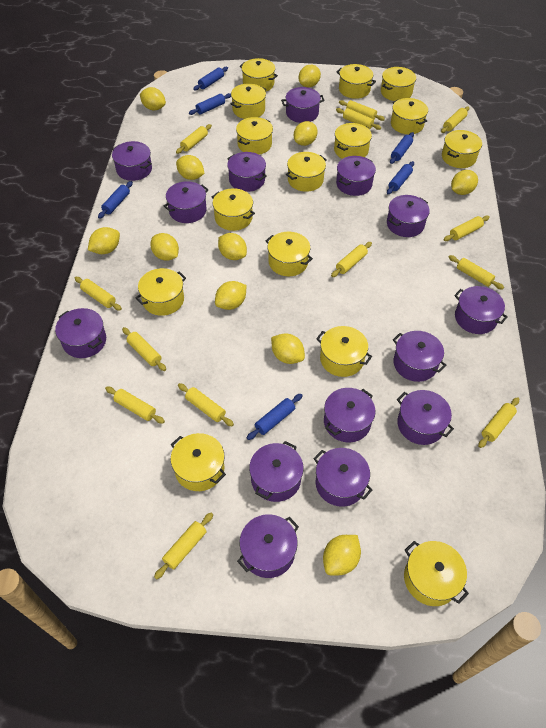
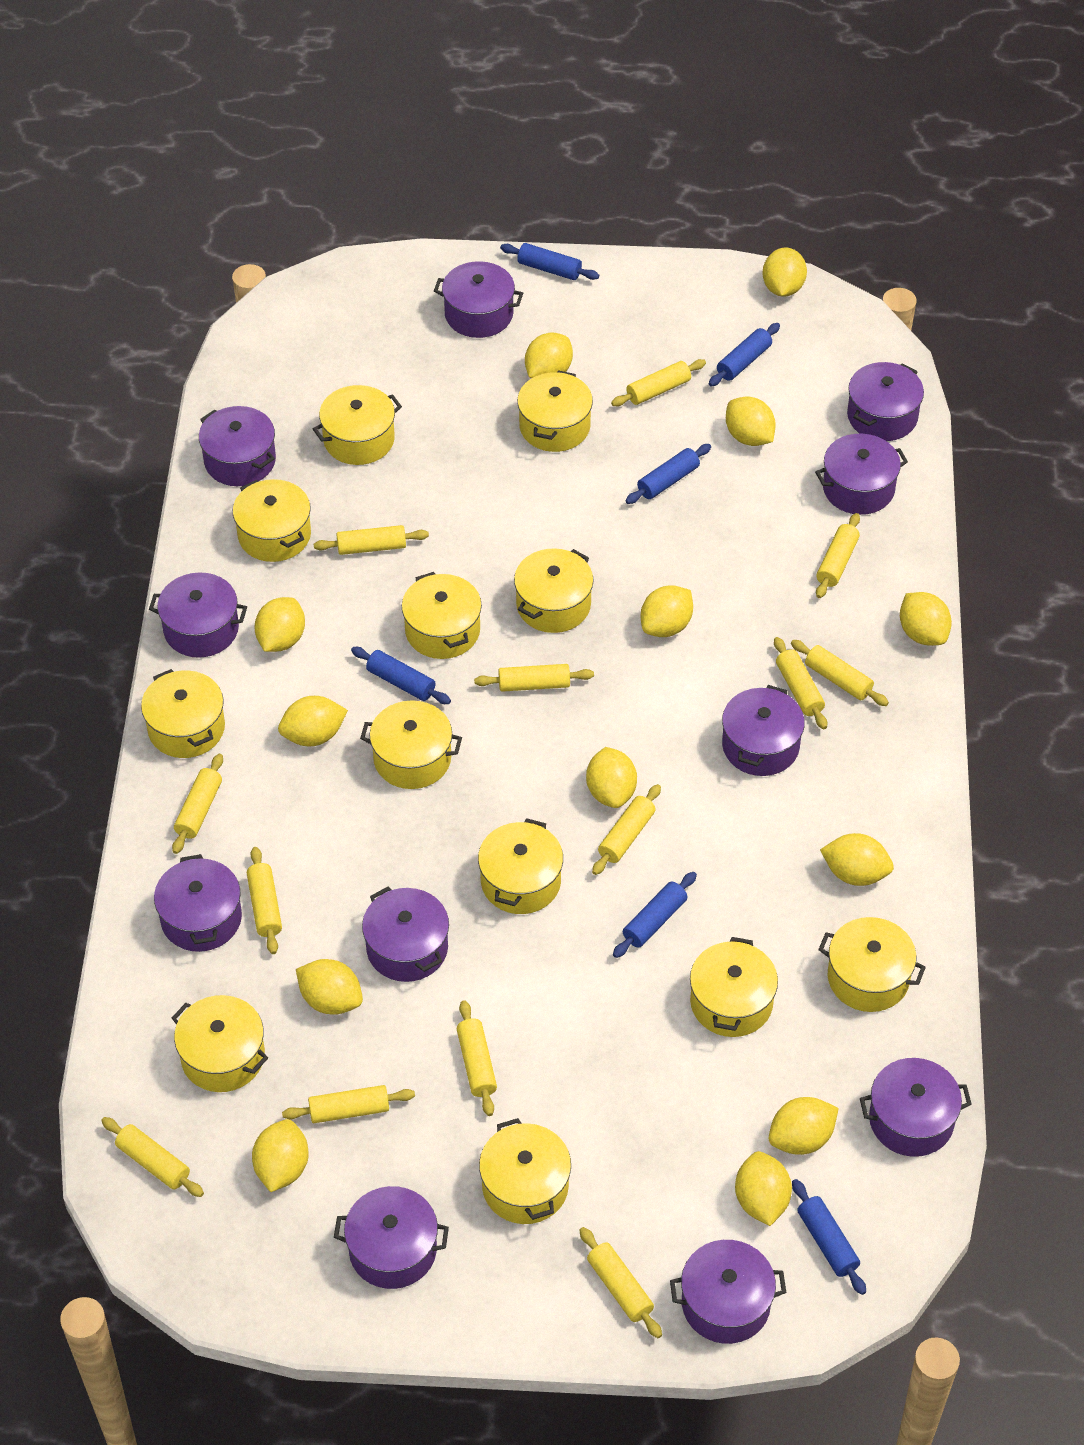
purple pot: 14 -> 11
yellow lemon: 11 -> 13
yellow pot: 15 -> 12

